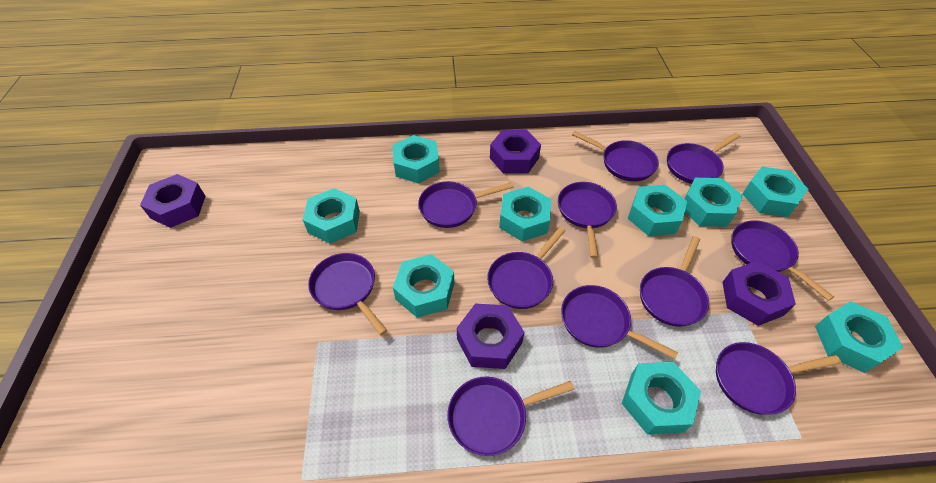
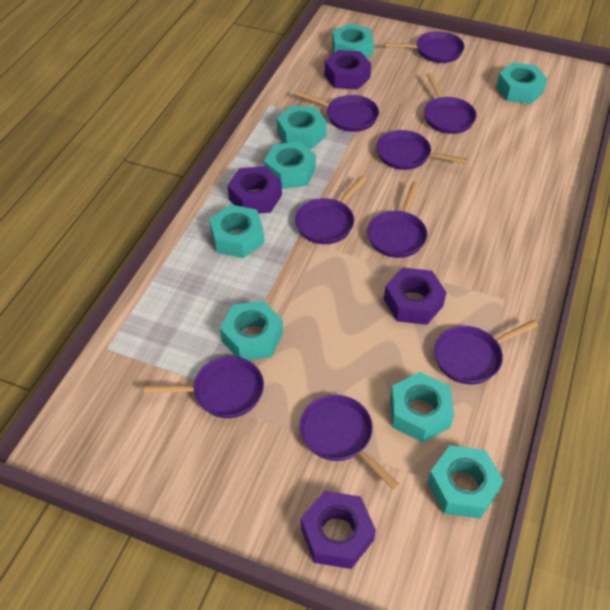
purple pan: 11 -> 9
turquoise nut: 9 -> 8

